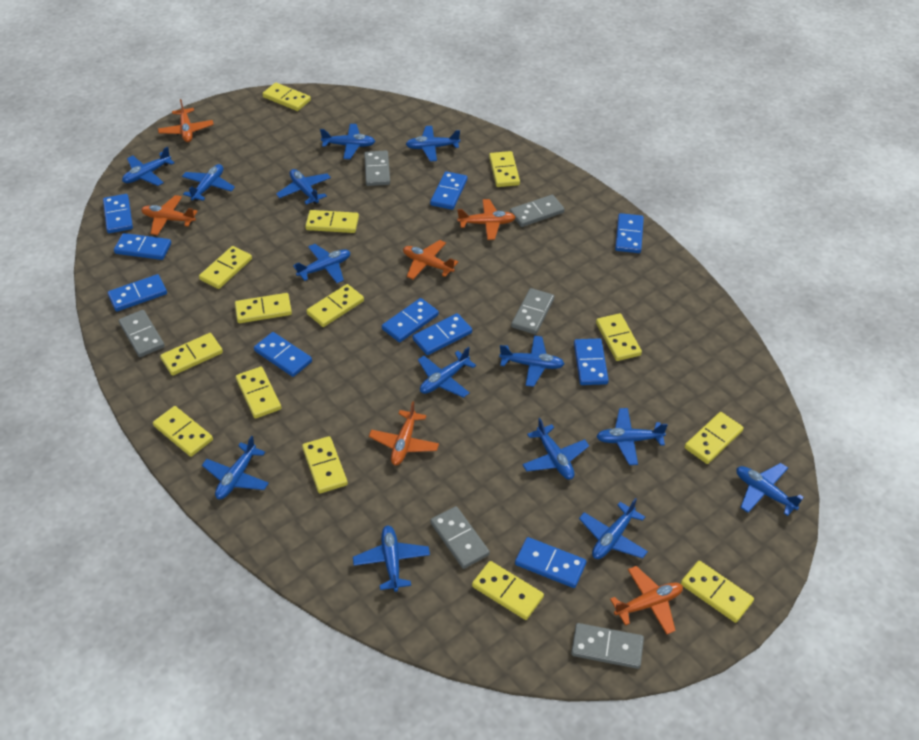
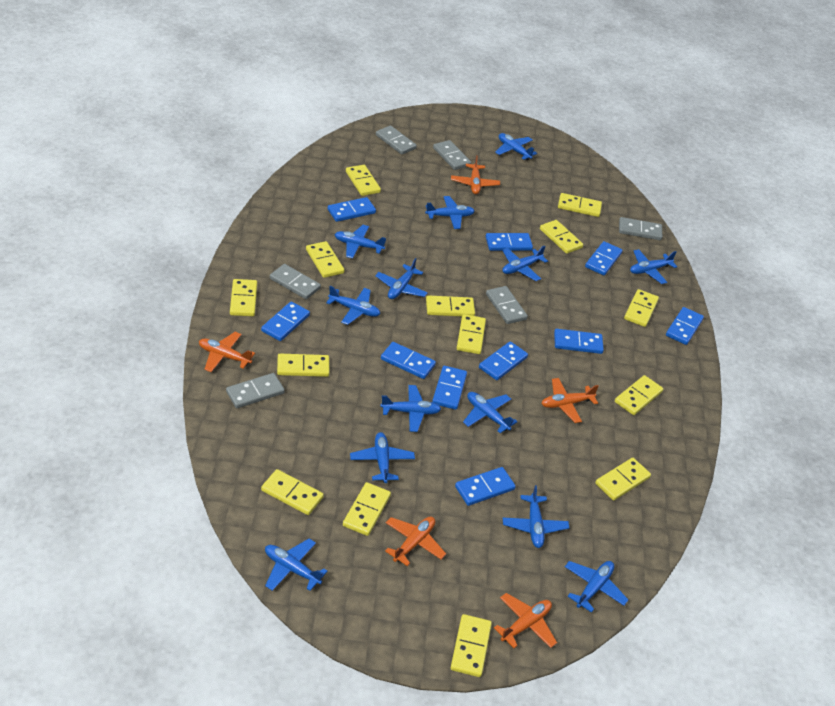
blue plane: 14 -> 13
orange plane: 6 -> 5

